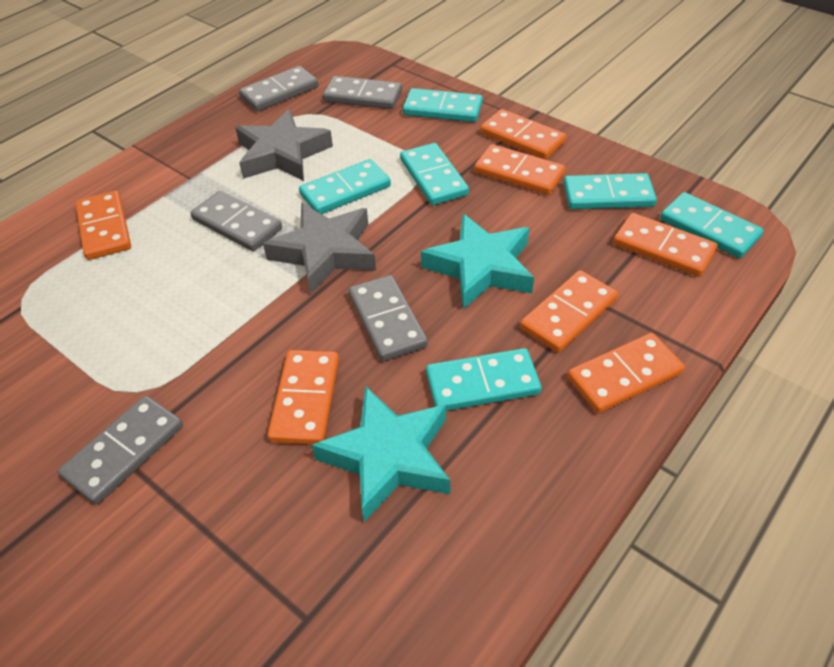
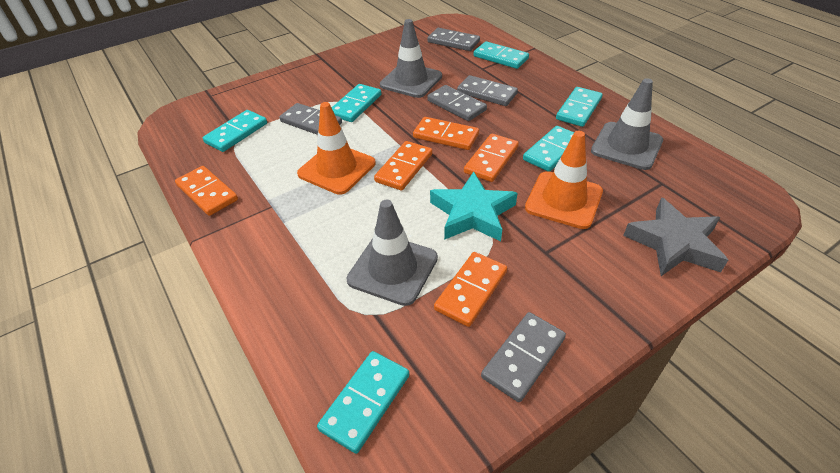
grey star: 2 -> 1
grey traffic cone: 0 -> 3
orange domino: 7 -> 5
orange traffic cone: 0 -> 2
turquoise star: 2 -> 1

